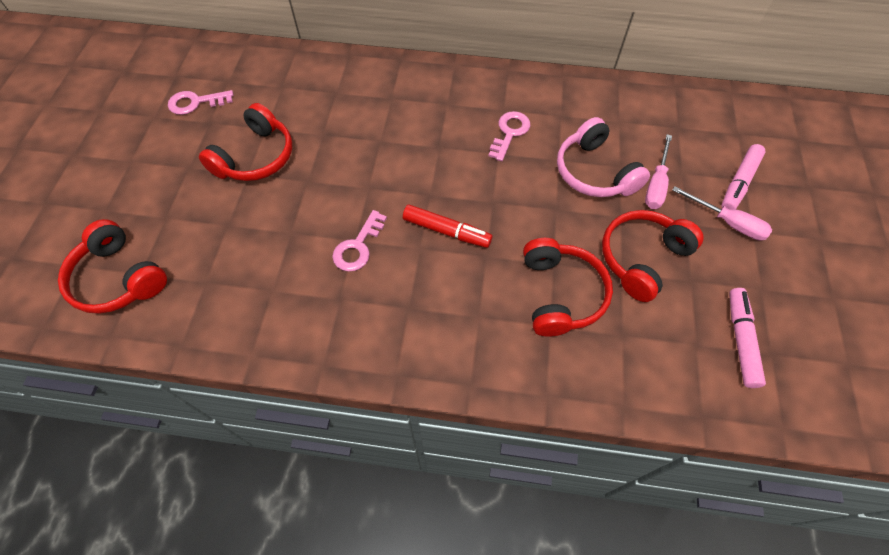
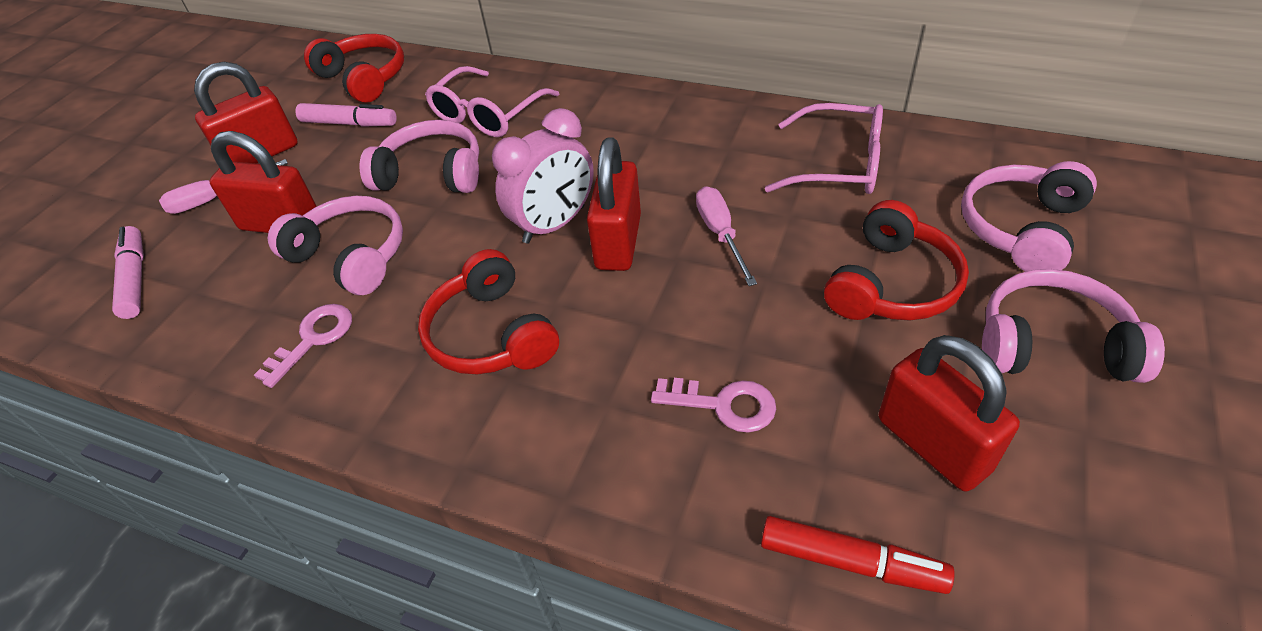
pink clock: 0 -> 1
pink glasses: 0 -> 2
pink headphones: 1 -> 4
pink key: 3 -> 2
red headphones: 4 -> 3
red padlock: 0 -> 4

